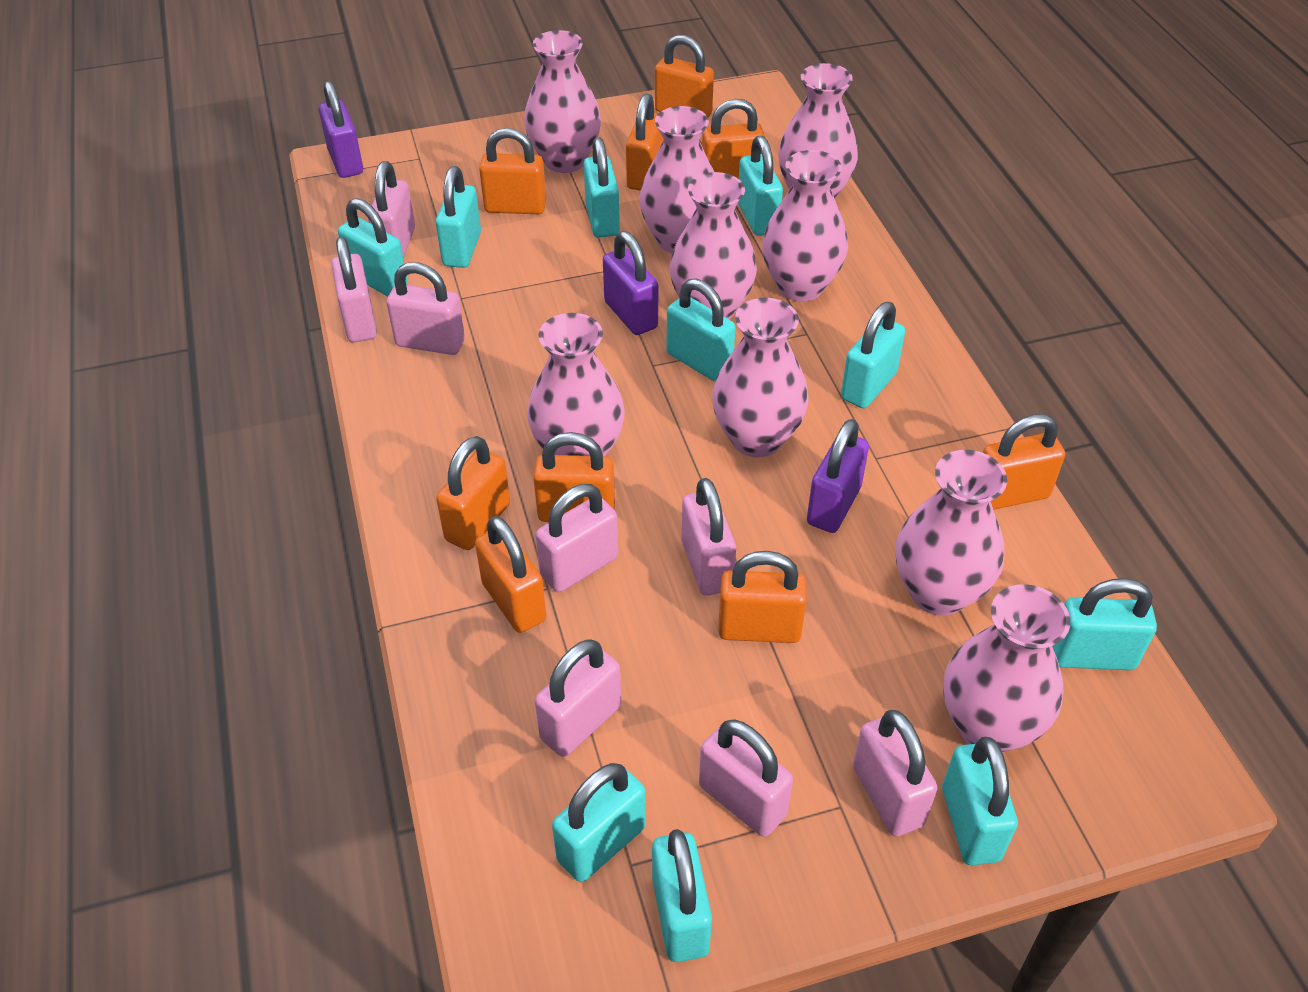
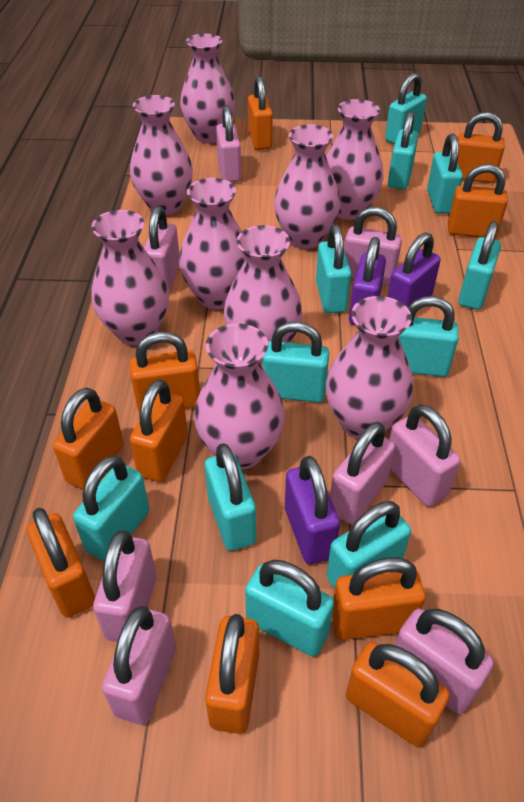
orange padlock: 9 -> 10
turquoise padlock: 10 -> 11

